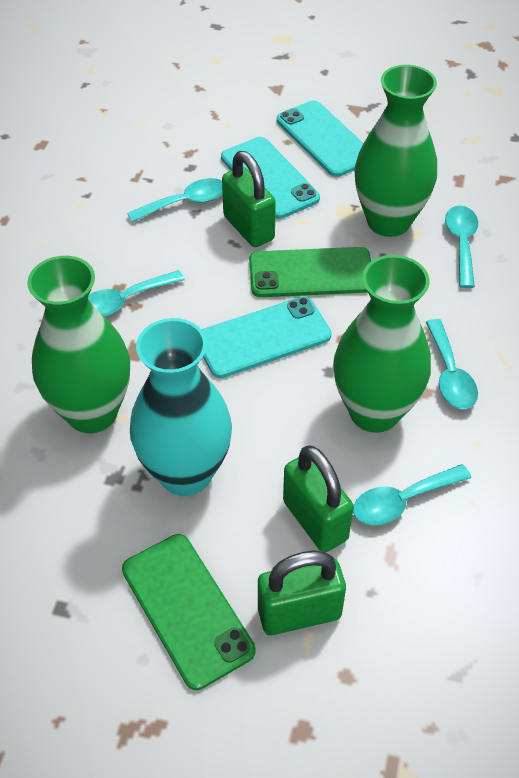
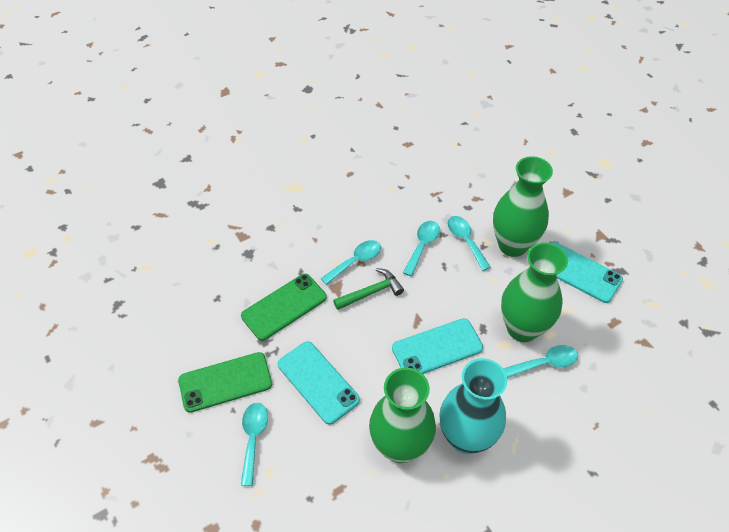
green hammer: 0 -> 1
green padlock: 3 -> 0

